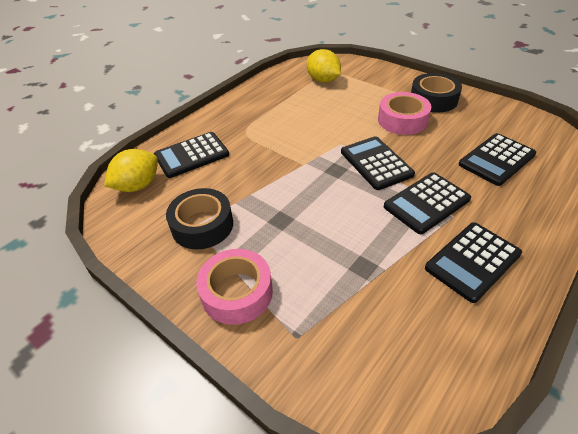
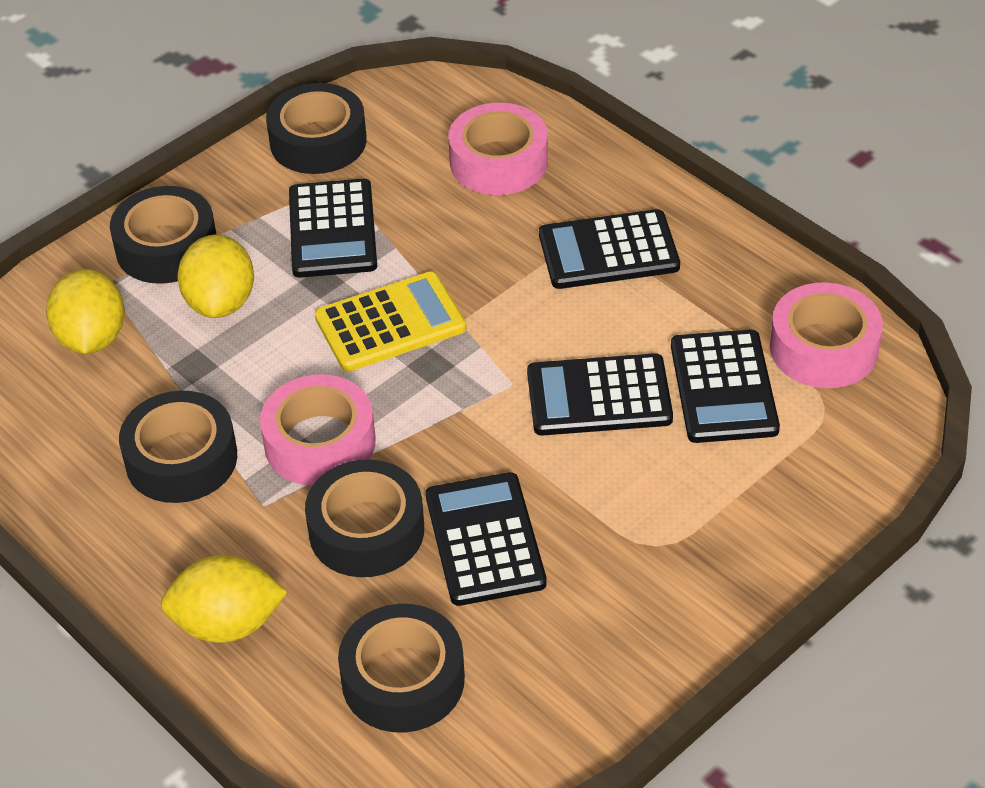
black tape: 2 -> 5
pink tape: 2 -> 3
yellow calculator: 0 -> 1
yellow lemon: 2 -> 3

